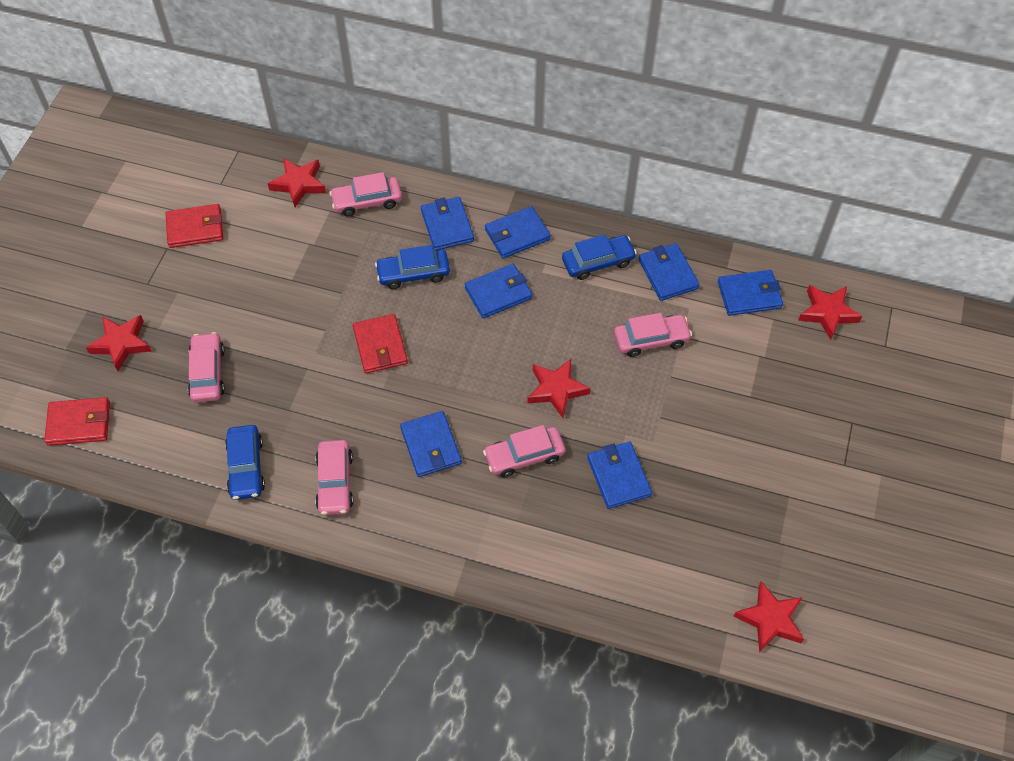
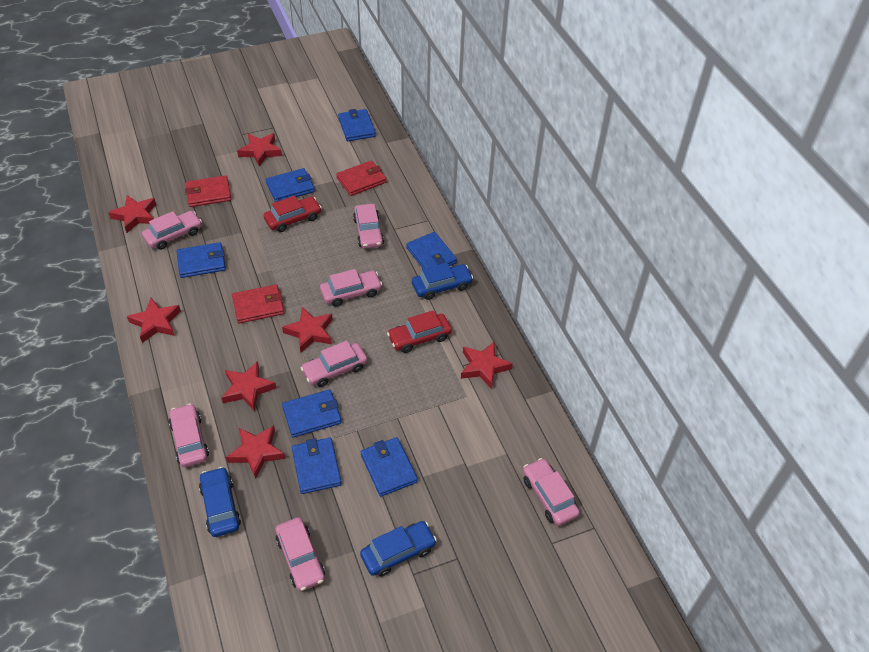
pink car: 5 -> 7
red car: 0 -> 2
red star: 5 -> 7

